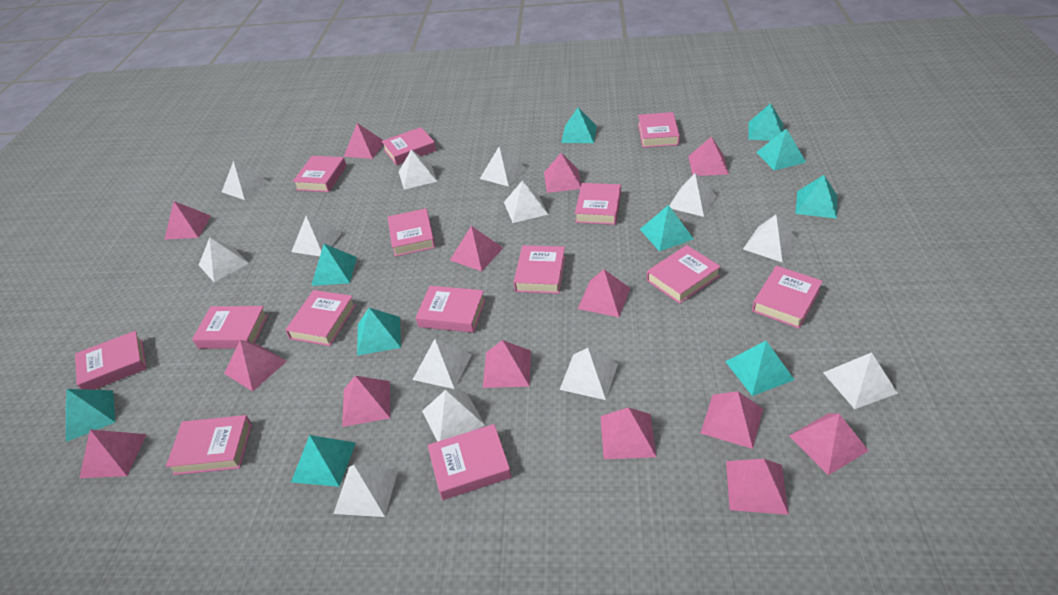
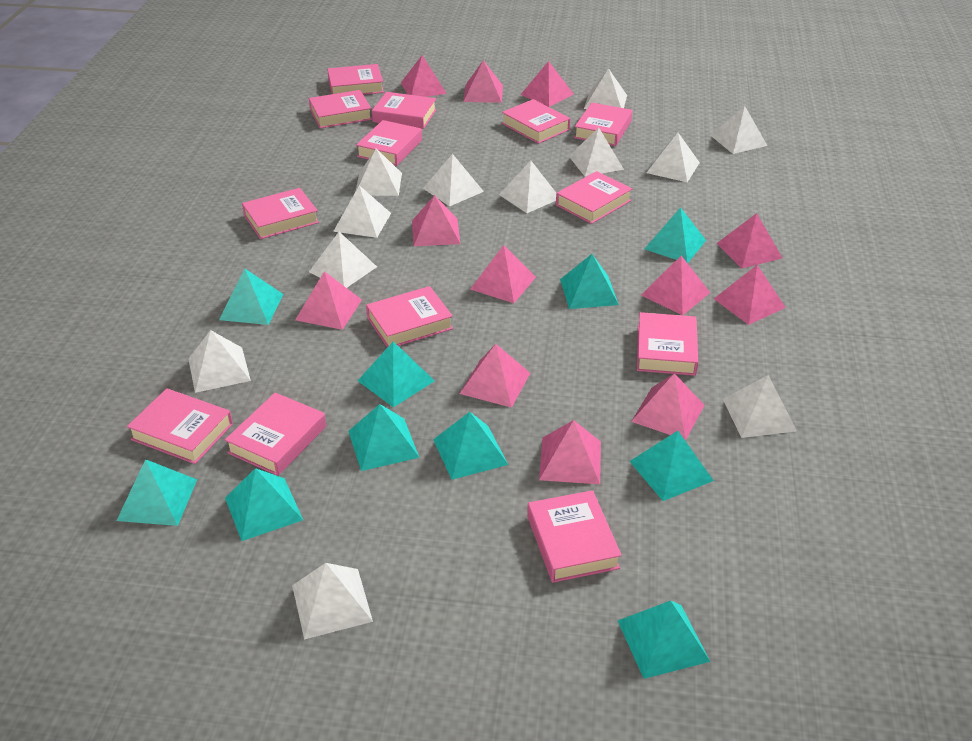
pink book: 14 -> 13
pink pyramid: 14 -> 12
white pyramid: 13 -> 12

